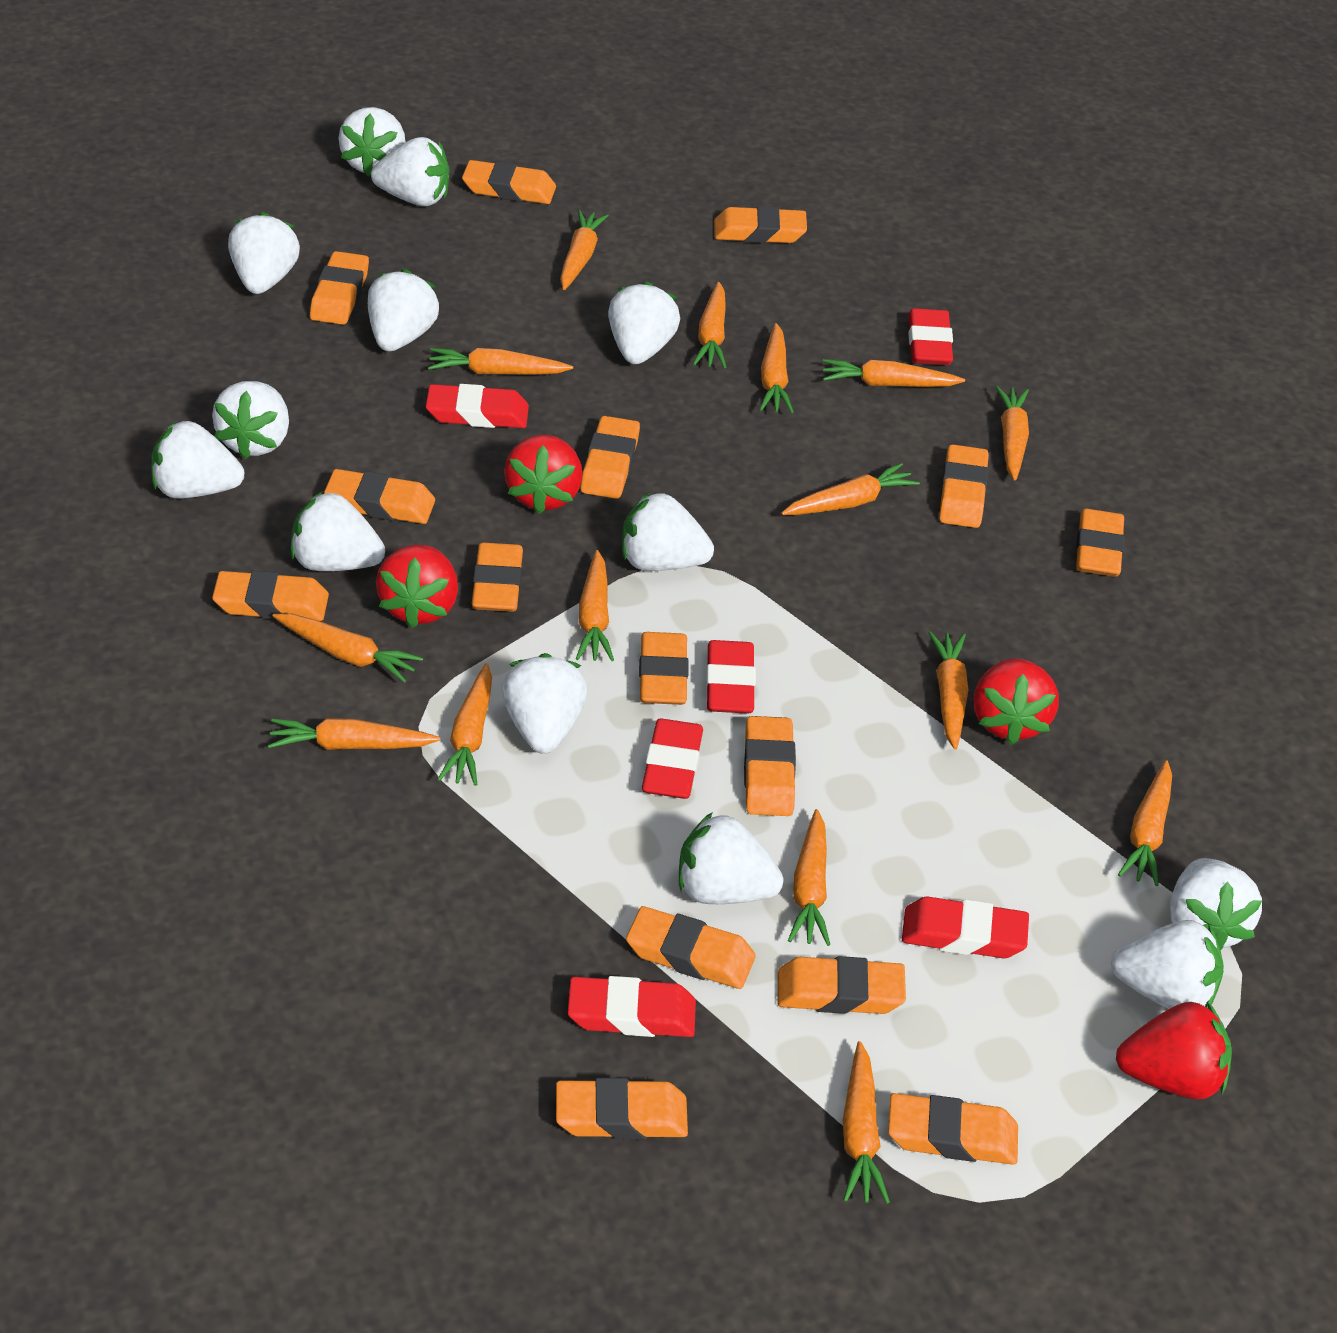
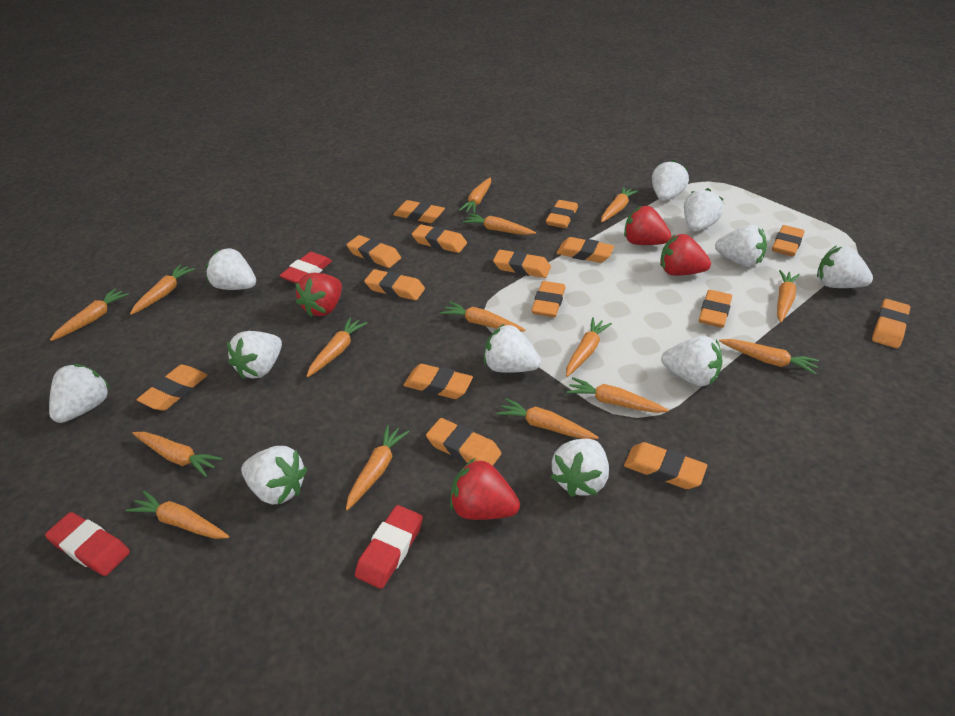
red eraser: 6 -> 3
white strawberry: 13 -> 11

